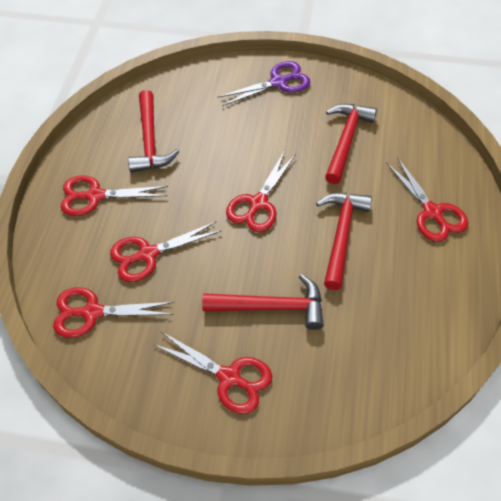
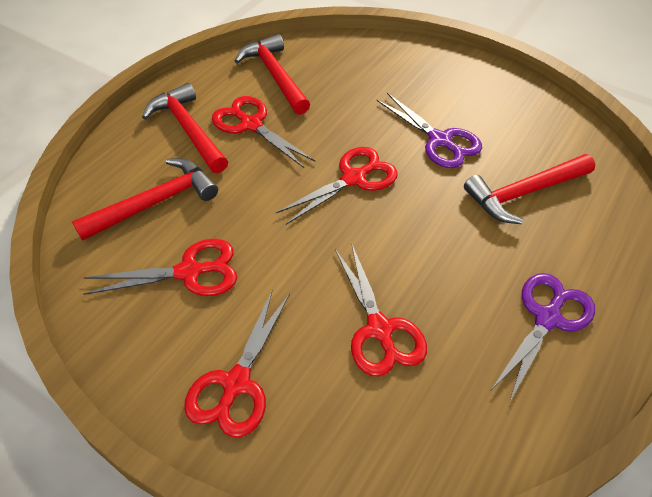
purple scissors: 1 -> 2
red scissors: 6 -> 5

